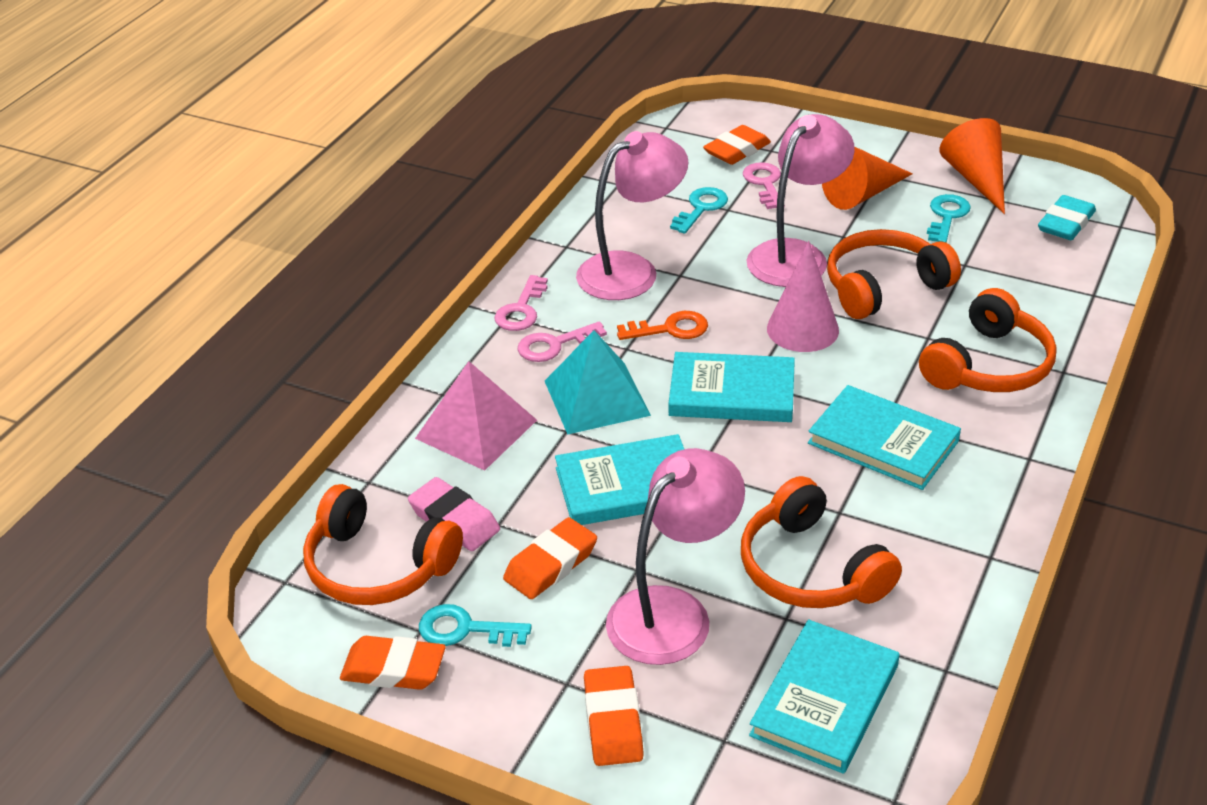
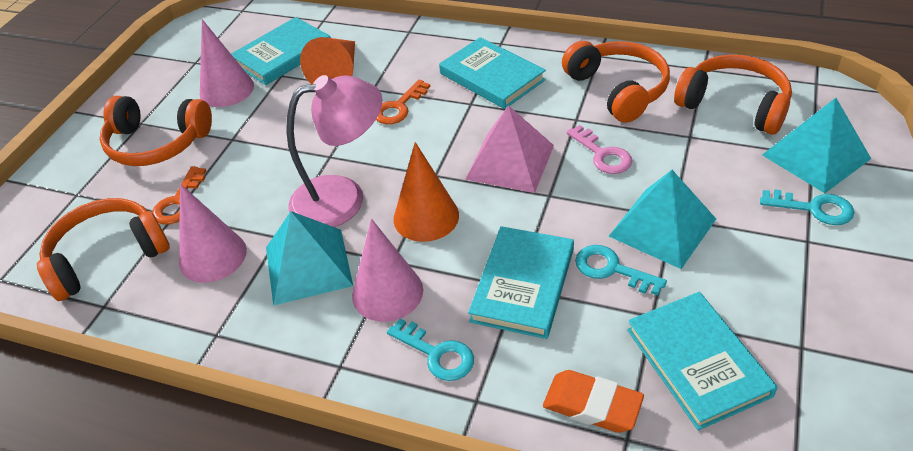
orange eraser: 4 -> 1
orange key: 1 -> 2
pink cone: 1 -> 3
pink eraser: 1 -> 0
pink key: 3 -> 1
pink lamp: 3 -> 1
turquoise eraser: 1 -> 0
turquoise pyramid: 1 -> 3

